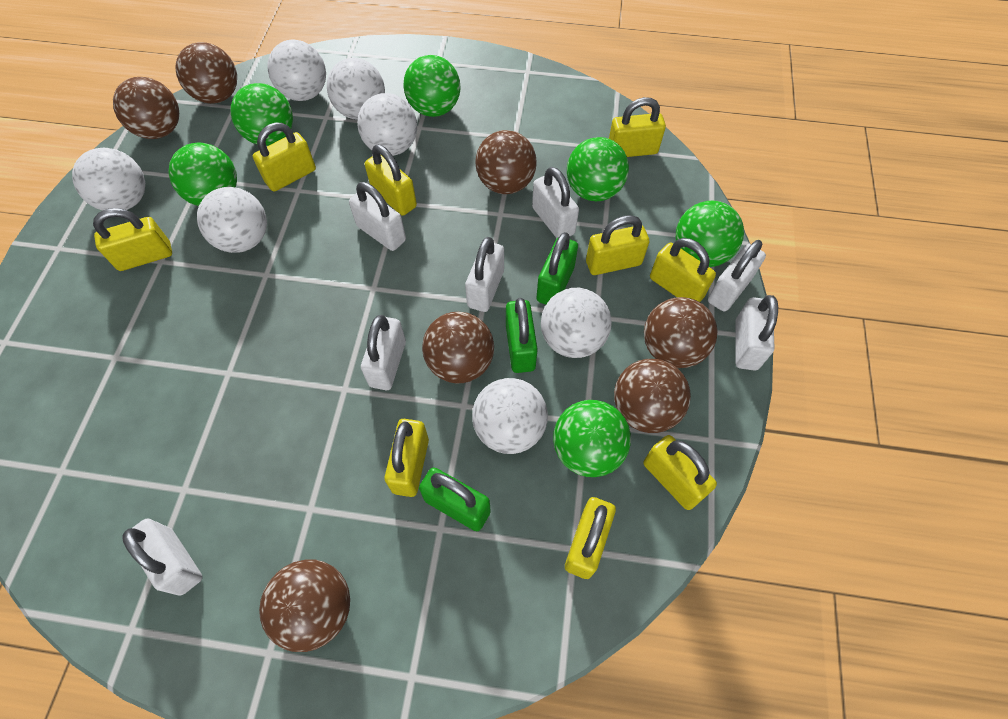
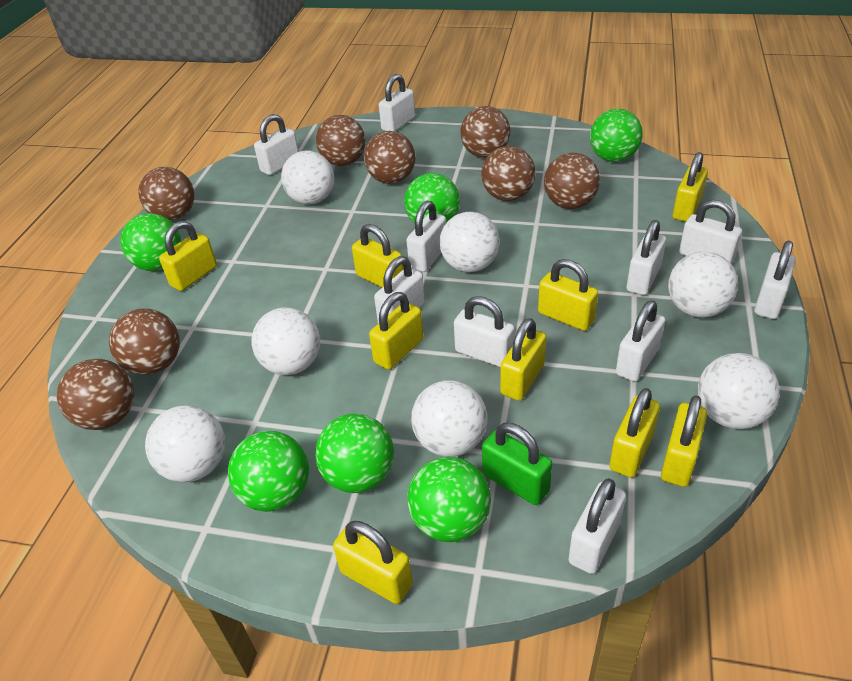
brown ball: 7 -> 8
green padlock: 3 -> 1
white padlock: 7 -> 10

